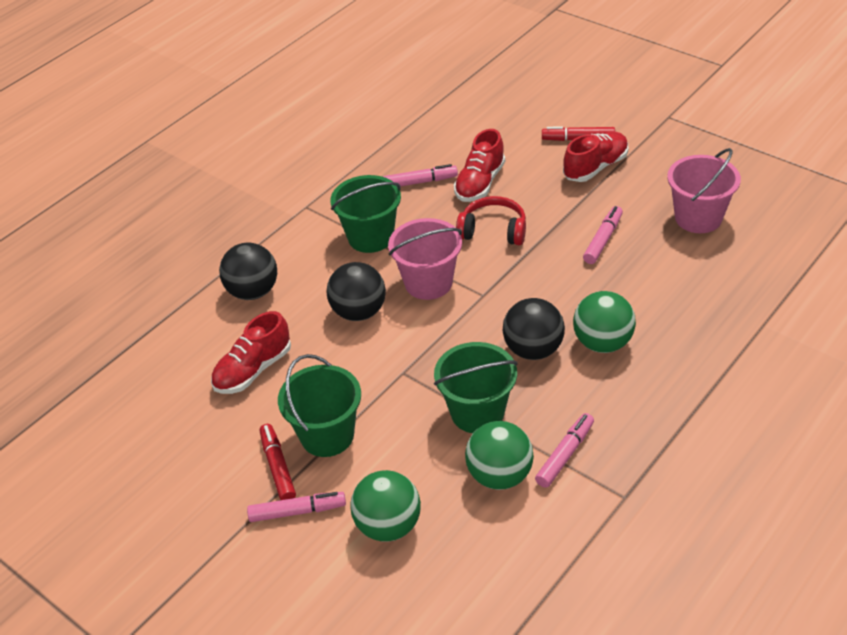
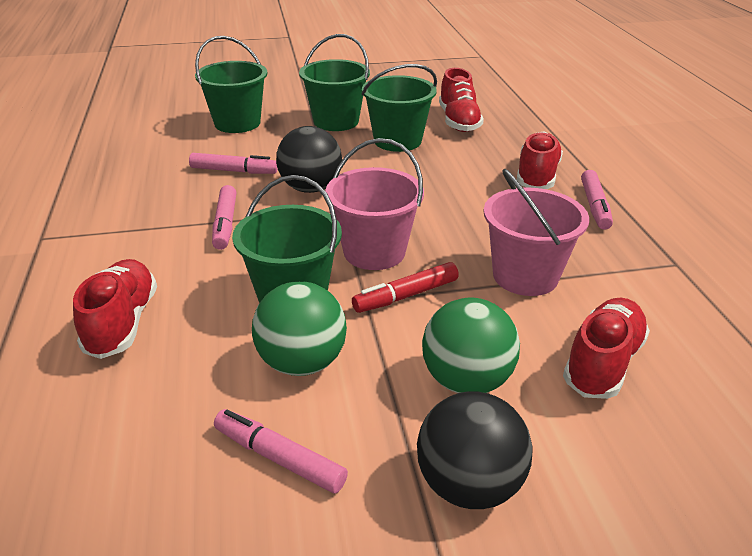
black ball: 3 -> 2
green ball: 3 -> 2
green bucket: 3 -> 4
red headphones: 1 -> 0
red marker: 2 -> 1
red shoe: 3 -> 4

